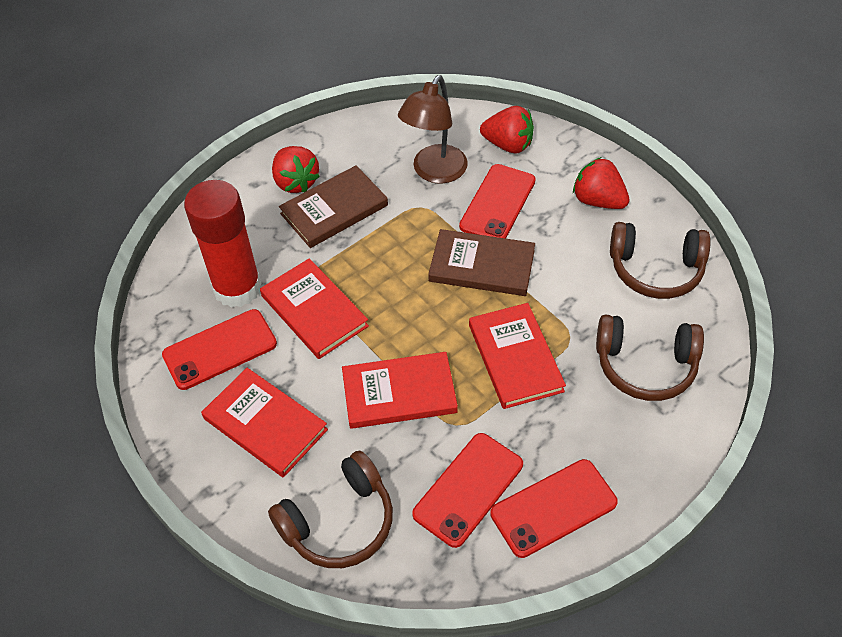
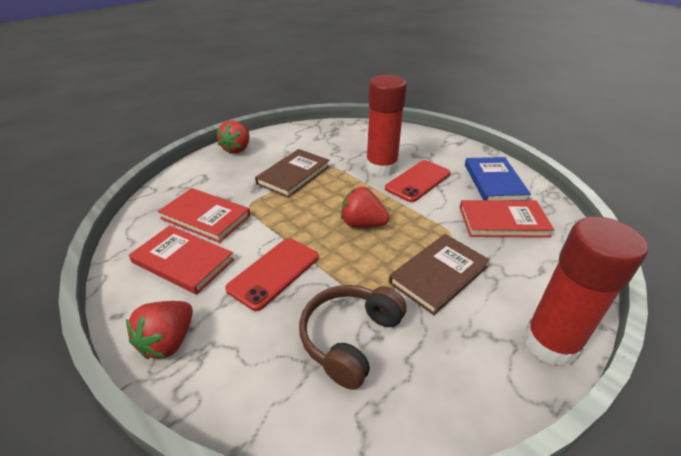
blue book: 0 -> 1
brown headphones: 3 -> 1
brown lamp: 1 -> 0
red book: 4 -> 3
red glue stick: 1 -> 2
red phone: 4 -> 2

